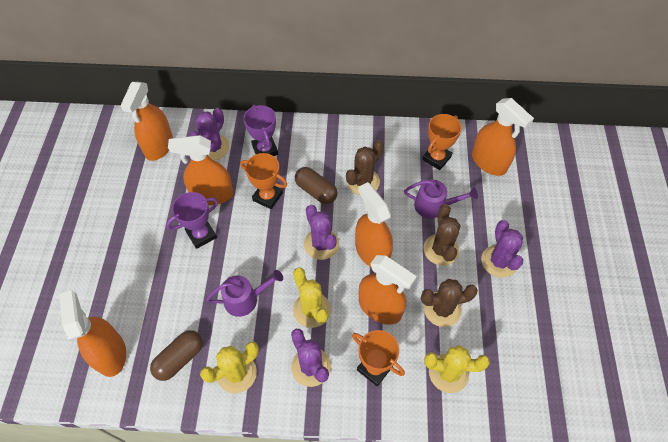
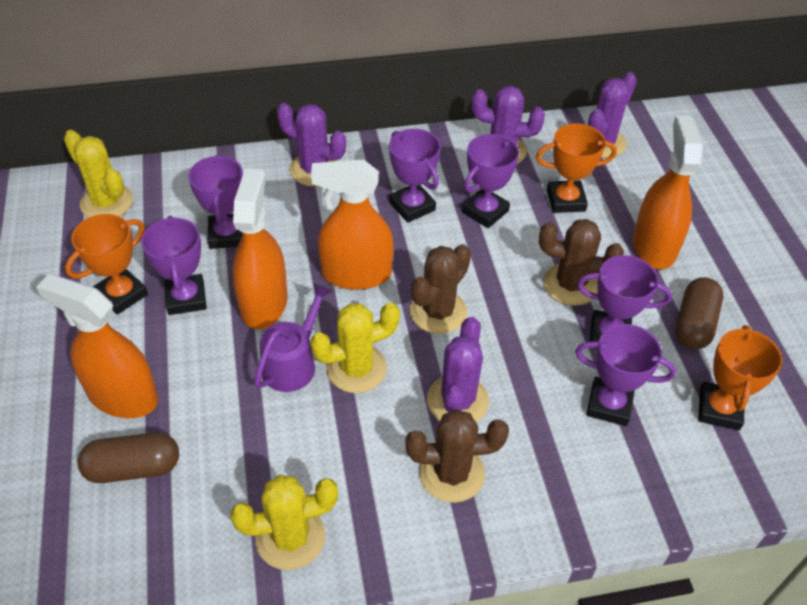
orange spray bottle: 6 -> 4
purple trophy: 2 -> 6
purple watering can: 2 -> 1

